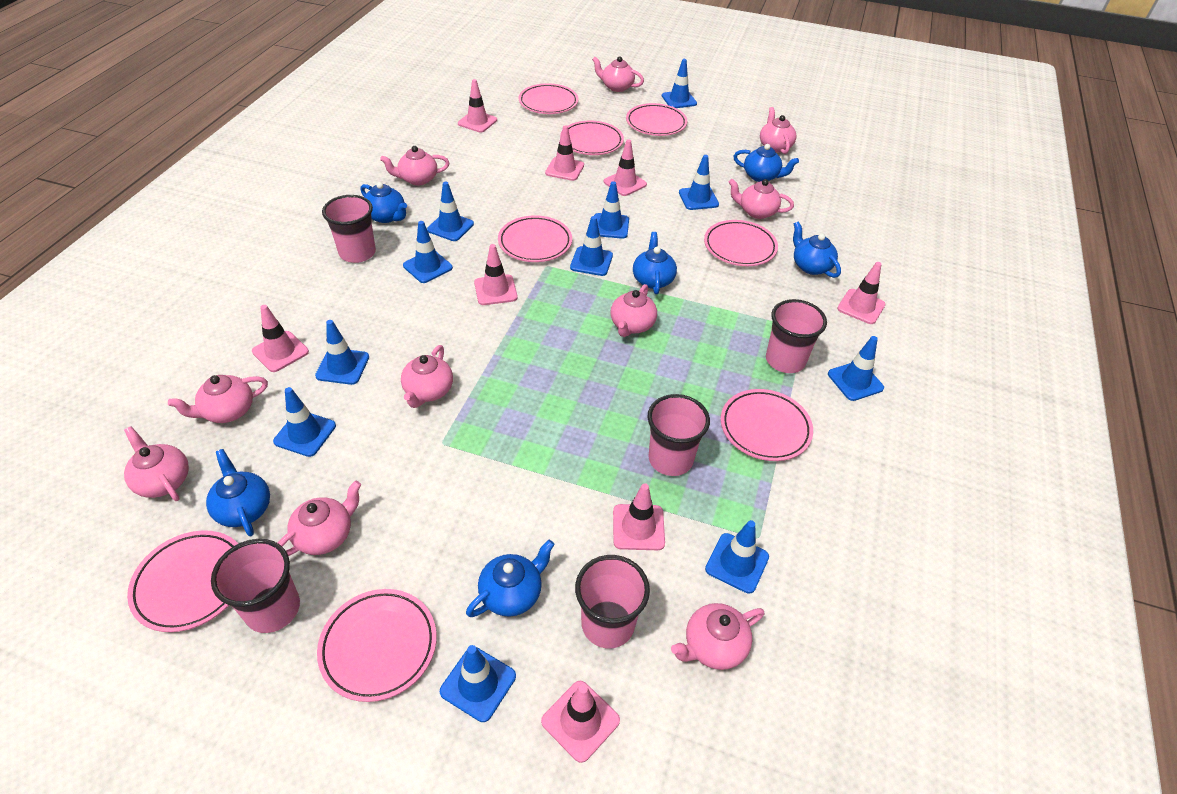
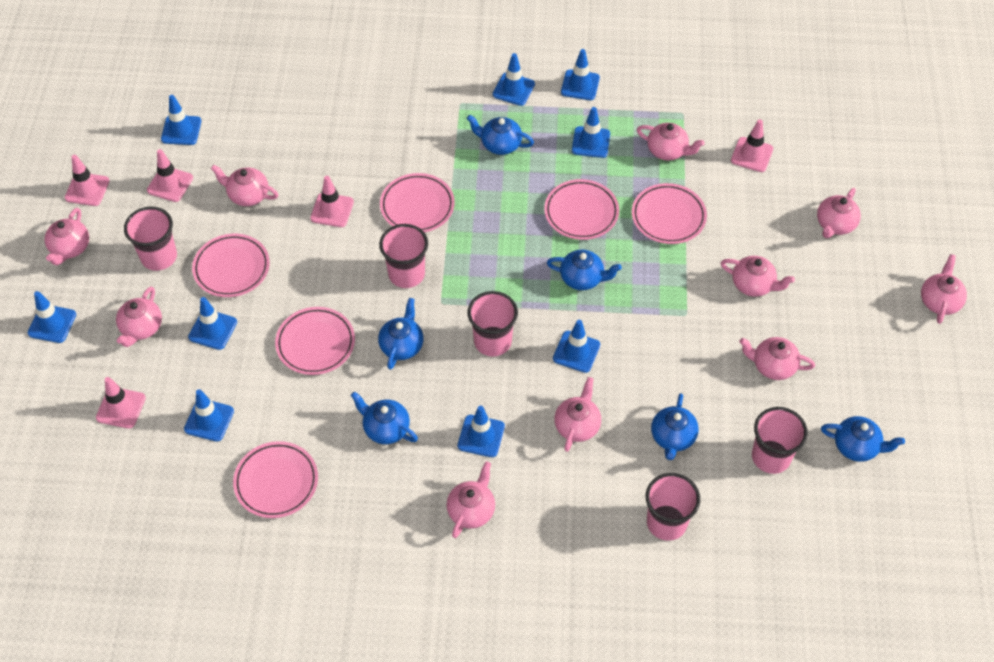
blue traffic cone: 11 -> 9
pink plate: 8 -> 6
pink traffic cone: 8 -> 5

